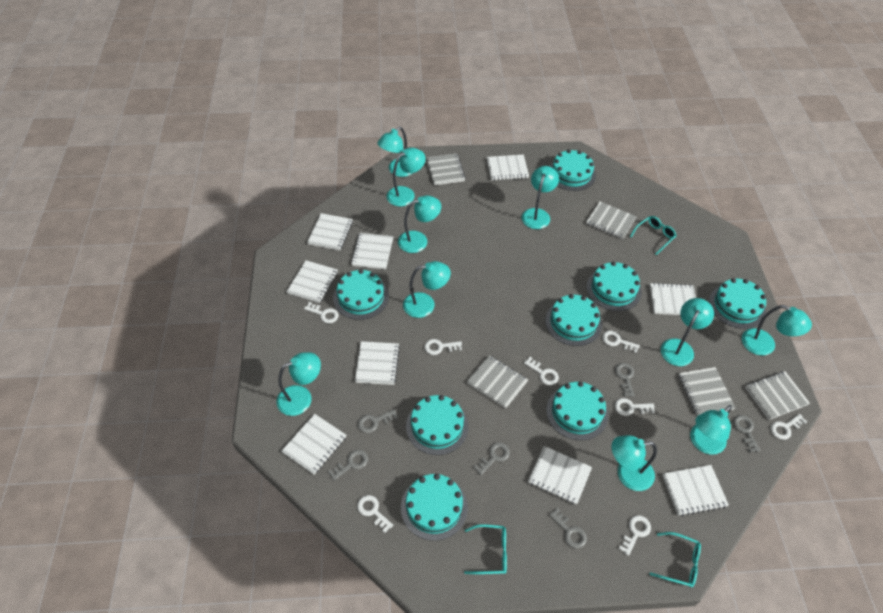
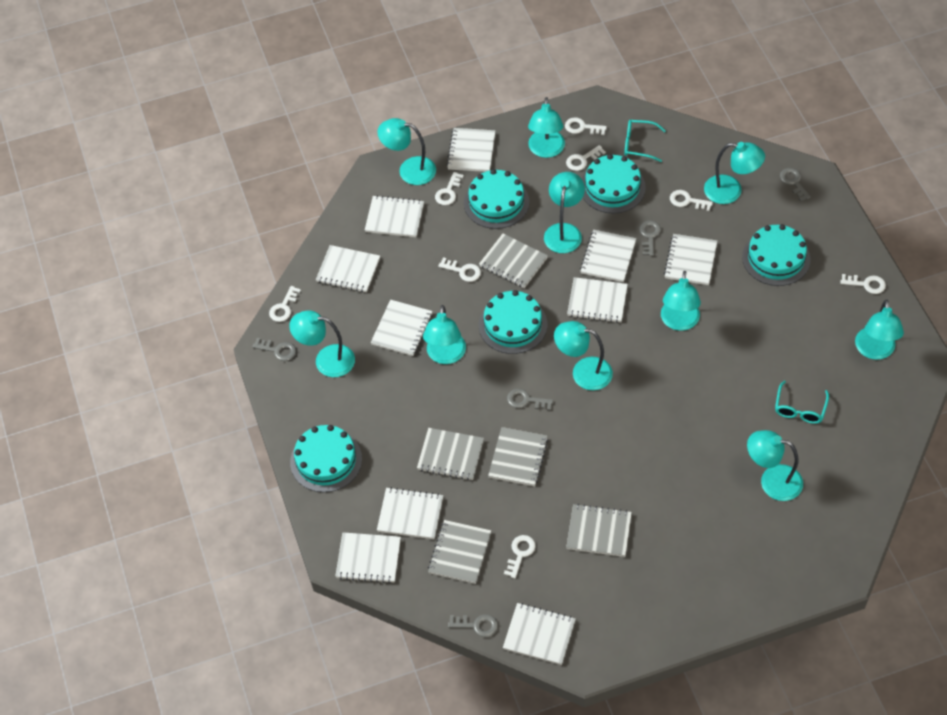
grey key: 6 -> 5
turquoise cake: 8 -> 5
turquoise glasses: 3 -> 2
white notebook: 9 -> 10

